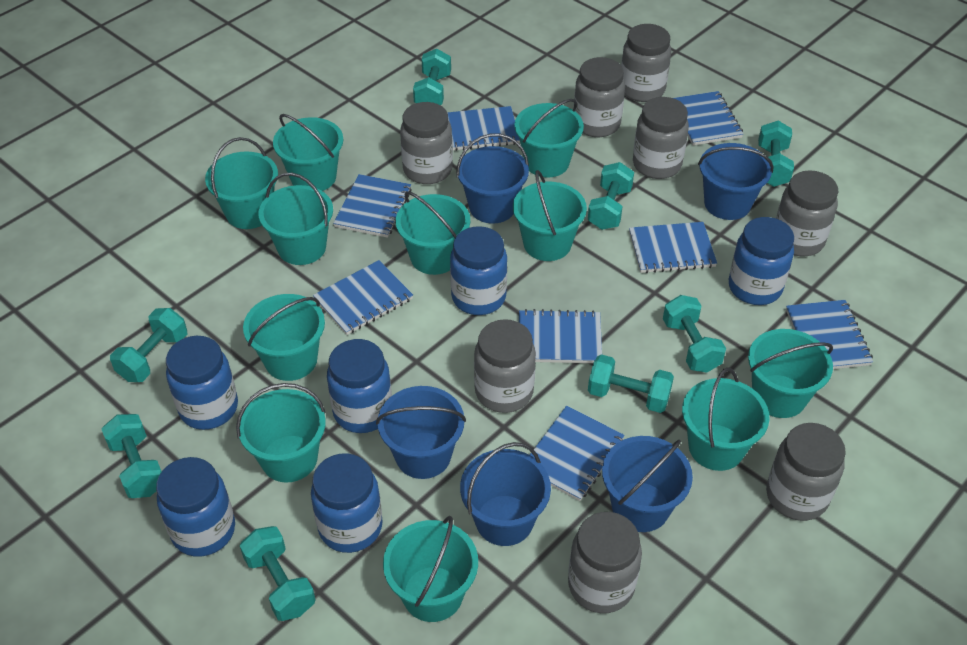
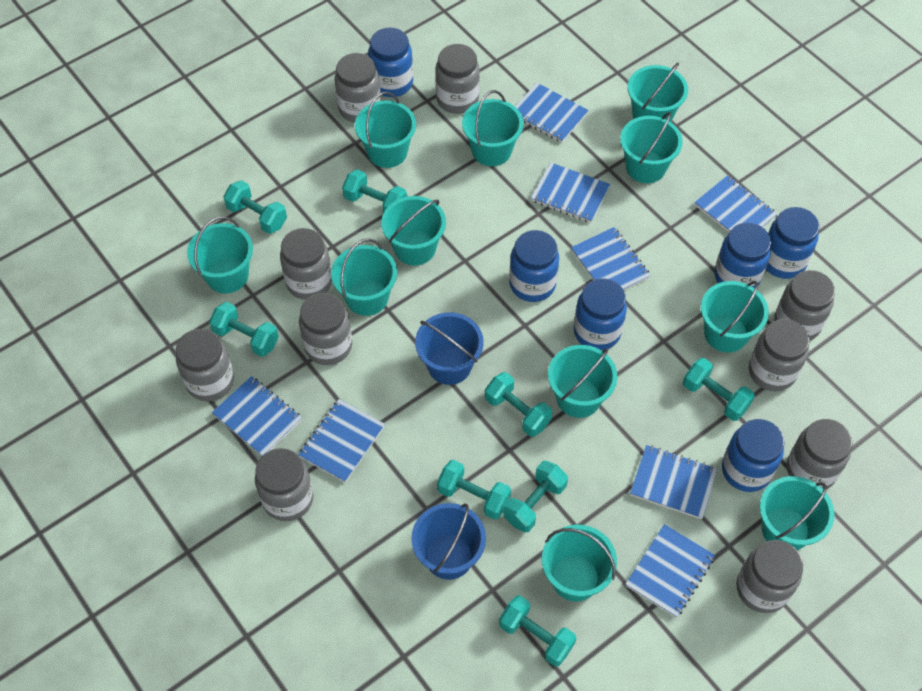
blue bucket: 5 -> 2
grey jar: 8 -> 10

